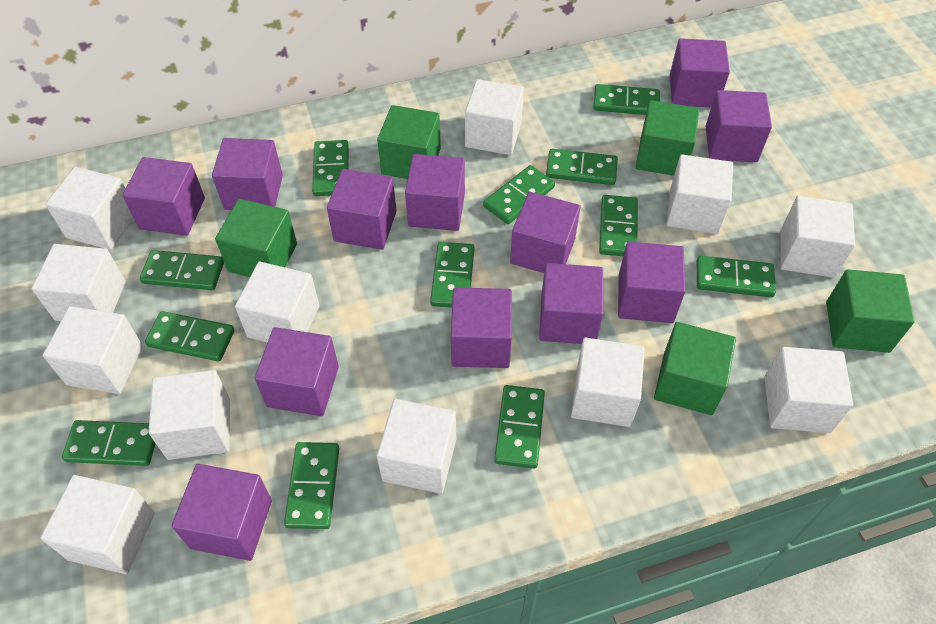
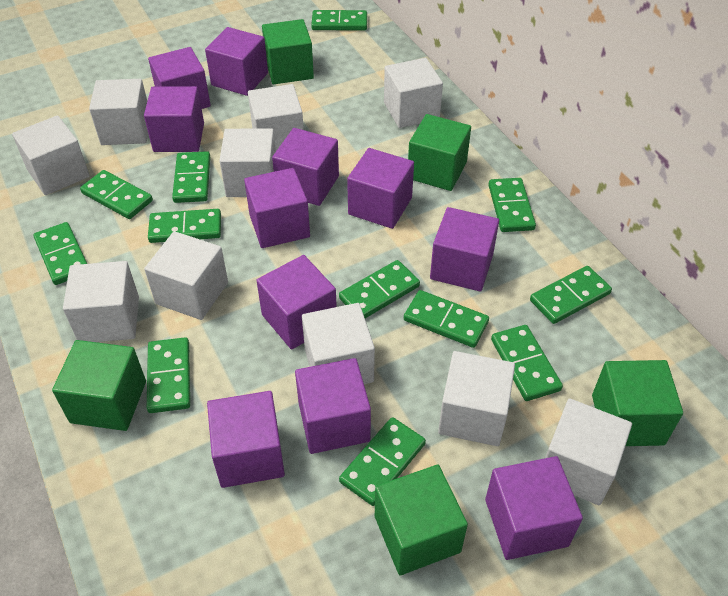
purple cube: 12 -> 11
white cube: 12 -> 10

